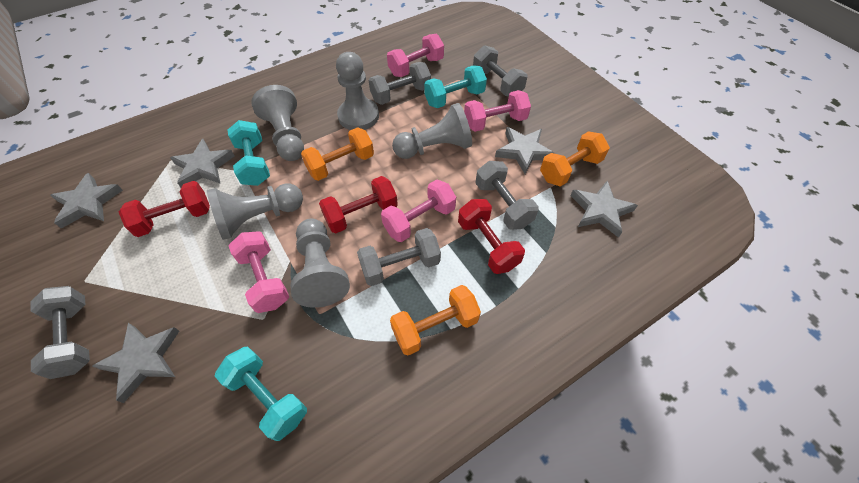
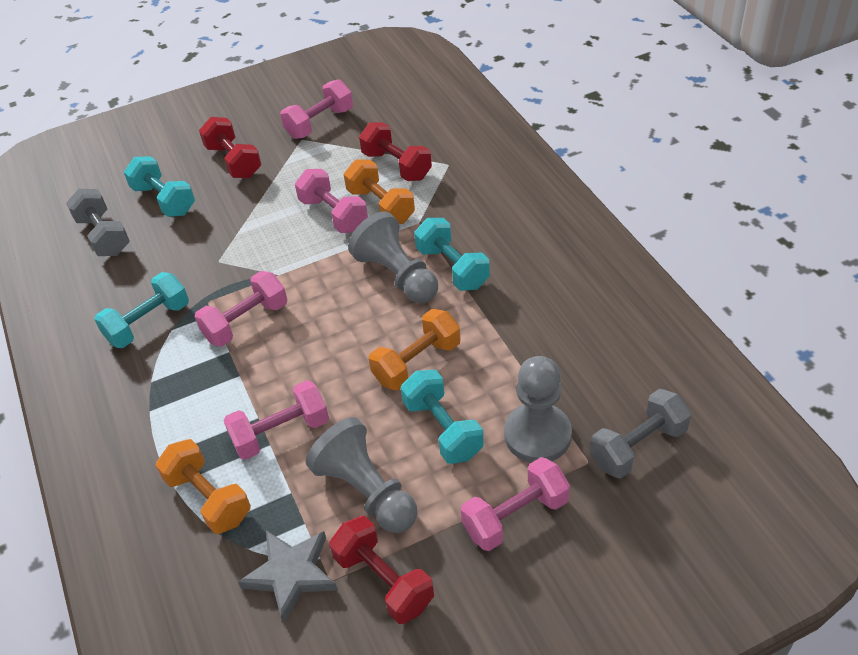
grey dumbbell: 5 -> 2
grey pawn: 5 -> 3
grey star: 5 -> 1
pink dumbbell: 4 -> 5
turquoise dumbbell: 3 -> 4

